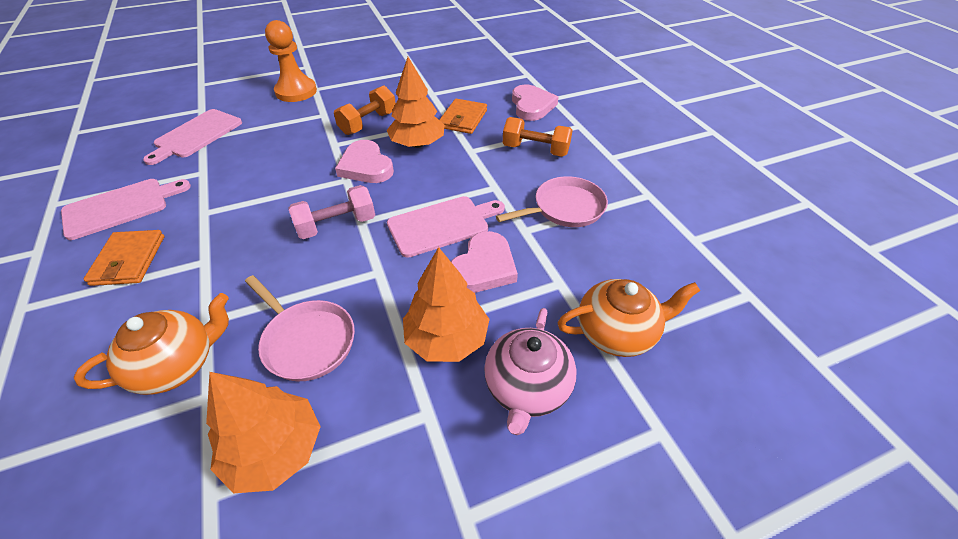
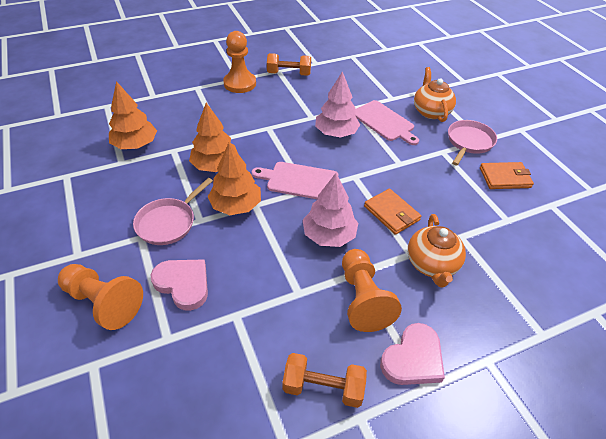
orange pawn: 1 -> 3
pink cutting board: 3 -> 2
pink dumbbell: 1 -> 0
pink heart: 3 -> 2
pink teapot: 1 -> 0
pink tree: 0 -> 2

